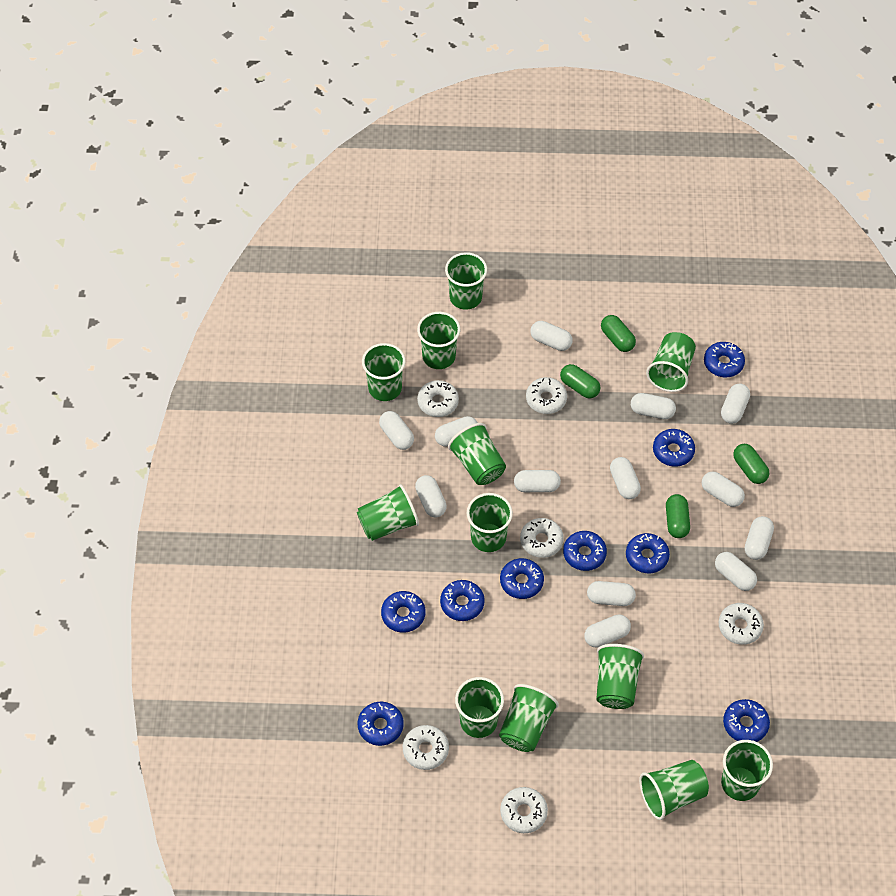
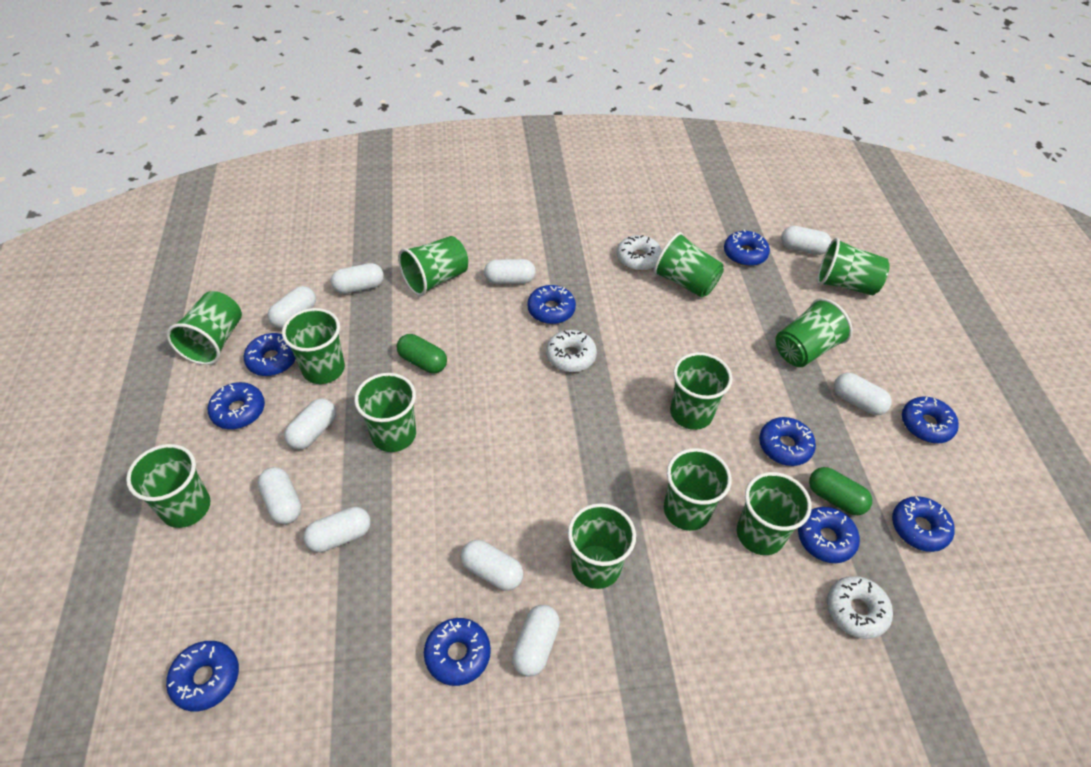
blue donut: 9 -> 10
green capsule: 4 -> 2
white capsule: 13 -> 10
white donut: 6 -> 3

